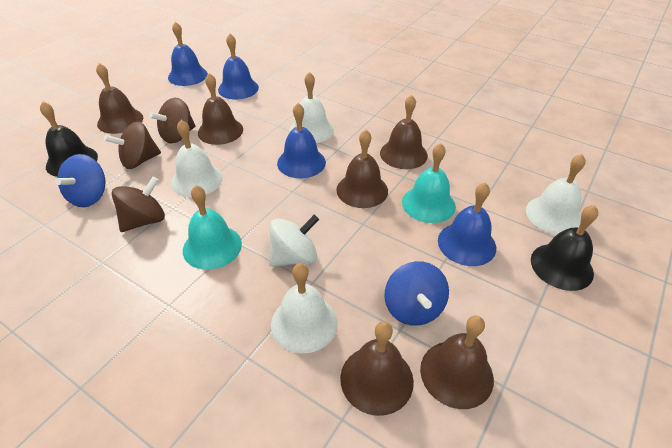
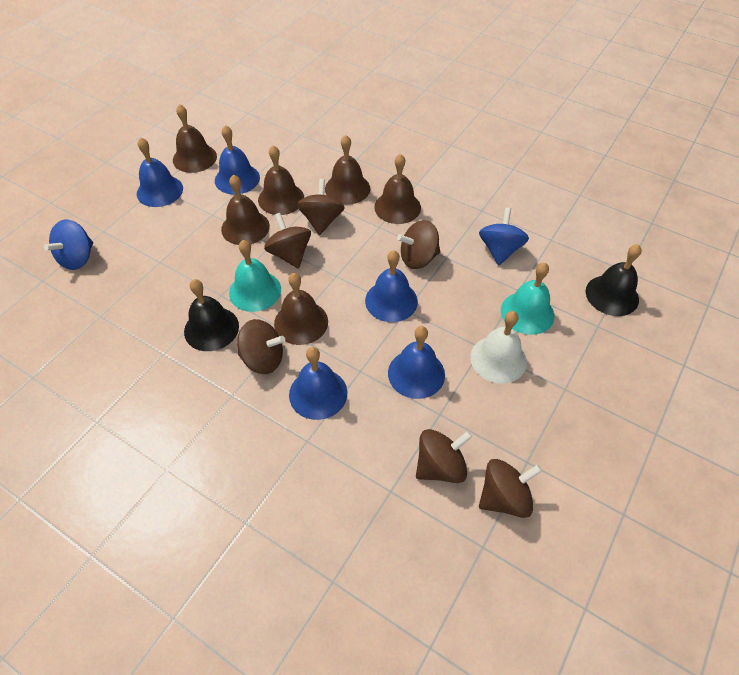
blue bell: 4 -> 5
brown spinning top: 3 -> 6
white bell: 4 -> 1
white spinning top: 1 -> 0

